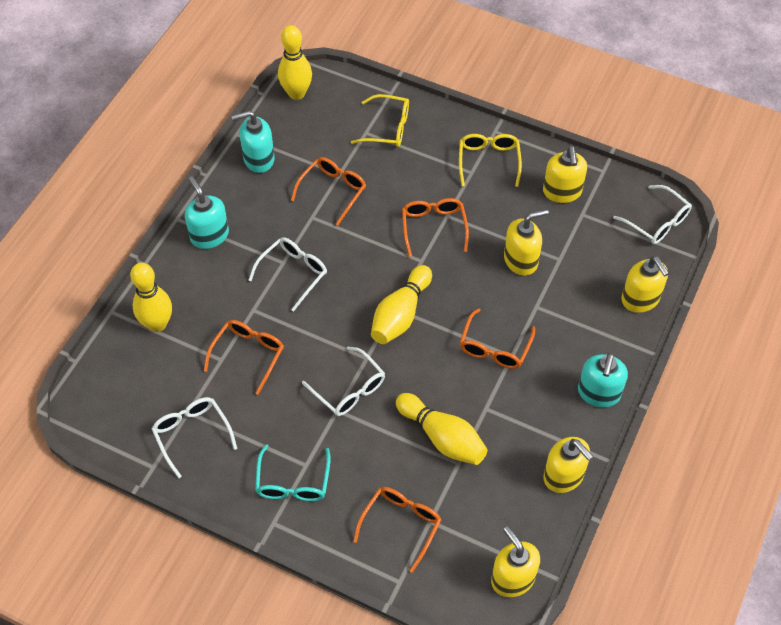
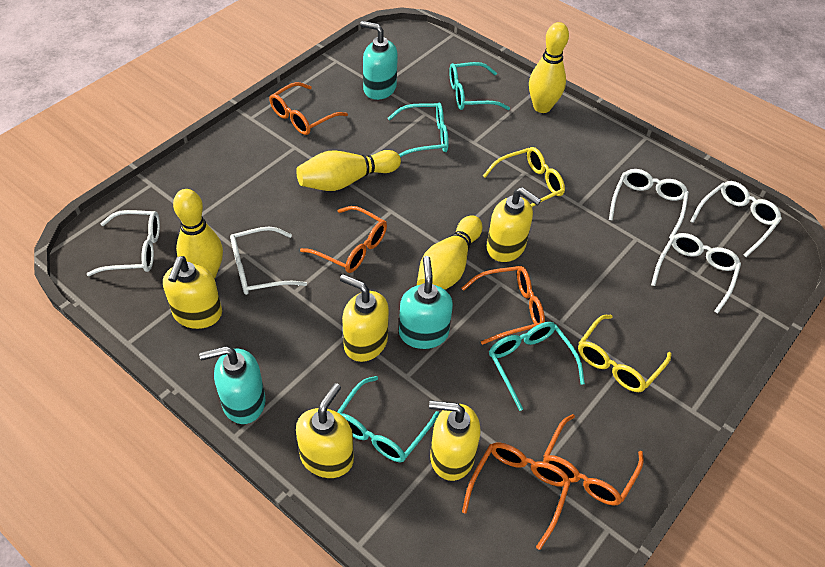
turquoise glasses: 1 -> 4
white glasses: 4 -> 5

